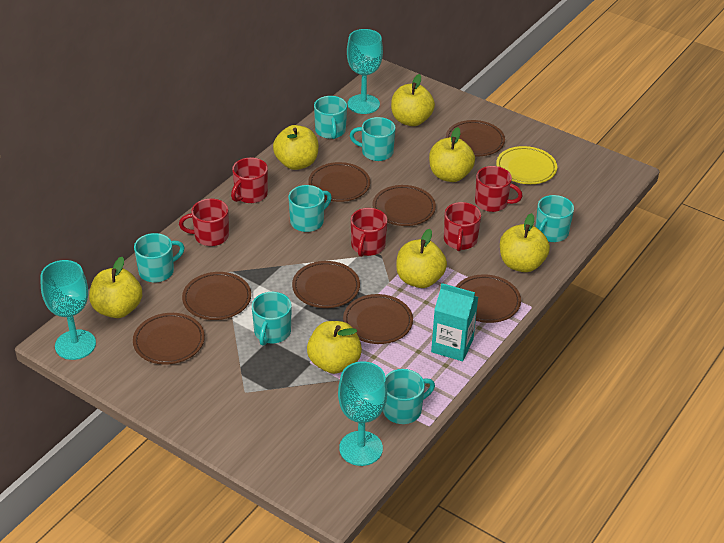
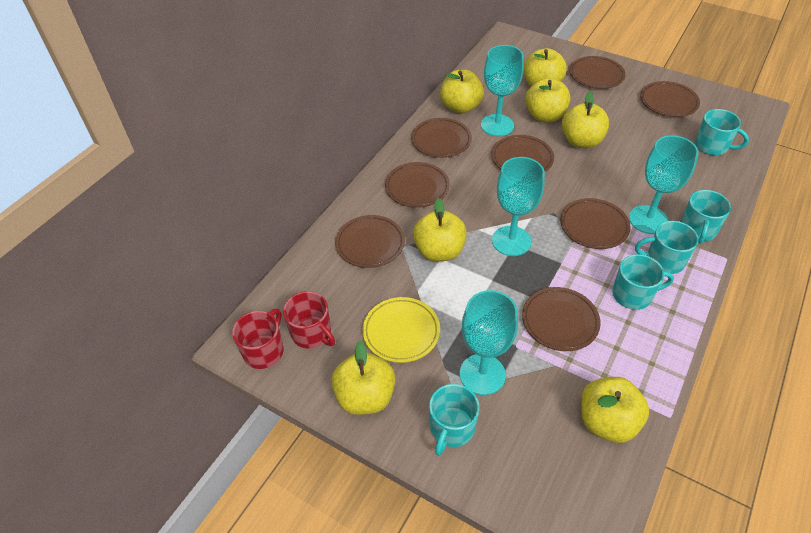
red mug: 5 -> 2
turquoise carton: 1 -> 0
turquoise goblet: 3 -> 4
turquoise mug: 7 -> 5

